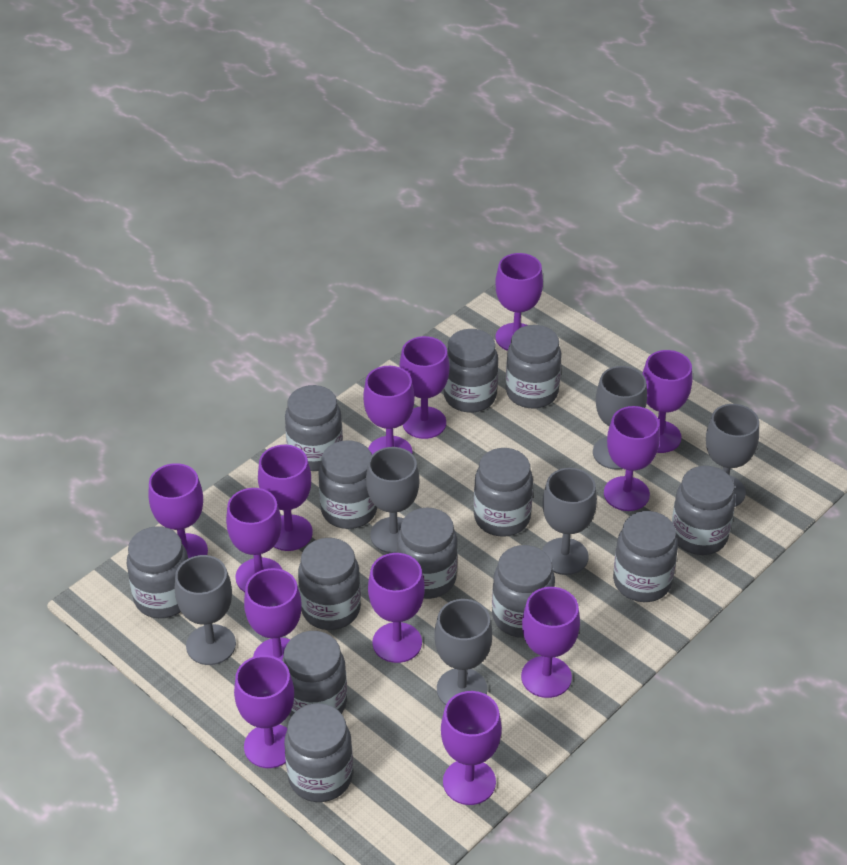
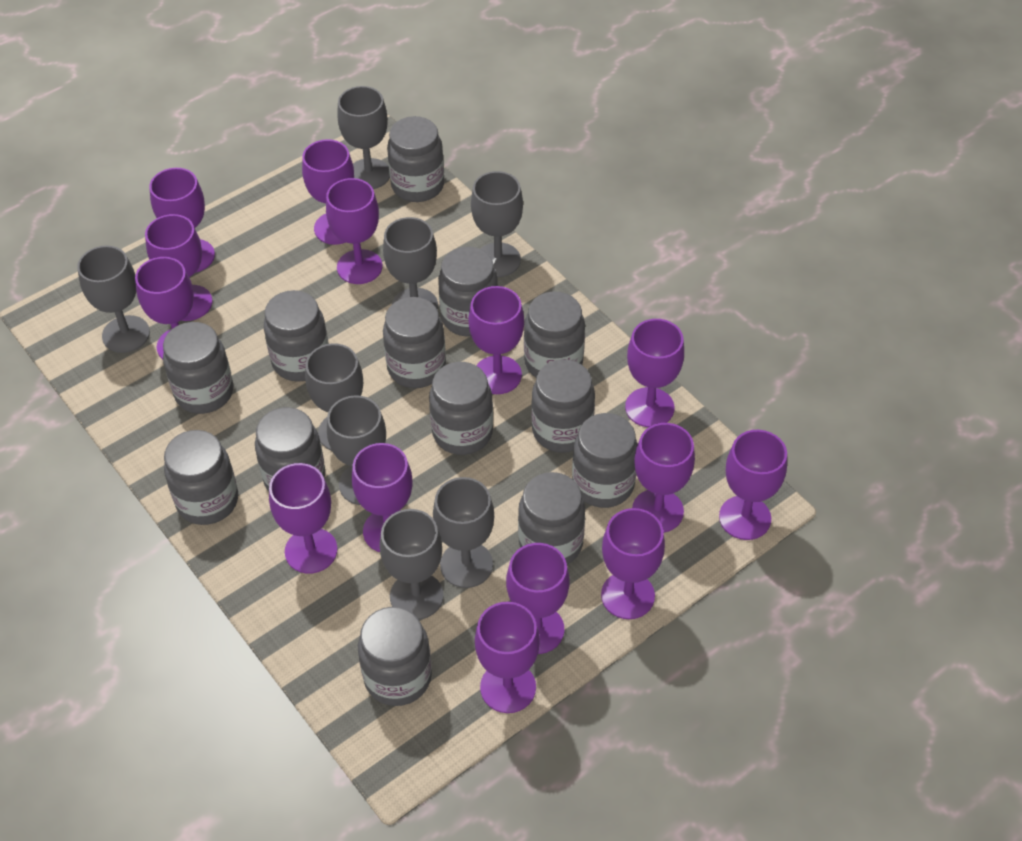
grey goblet: 6 -> 8
purple goblet: 13 -> 14

